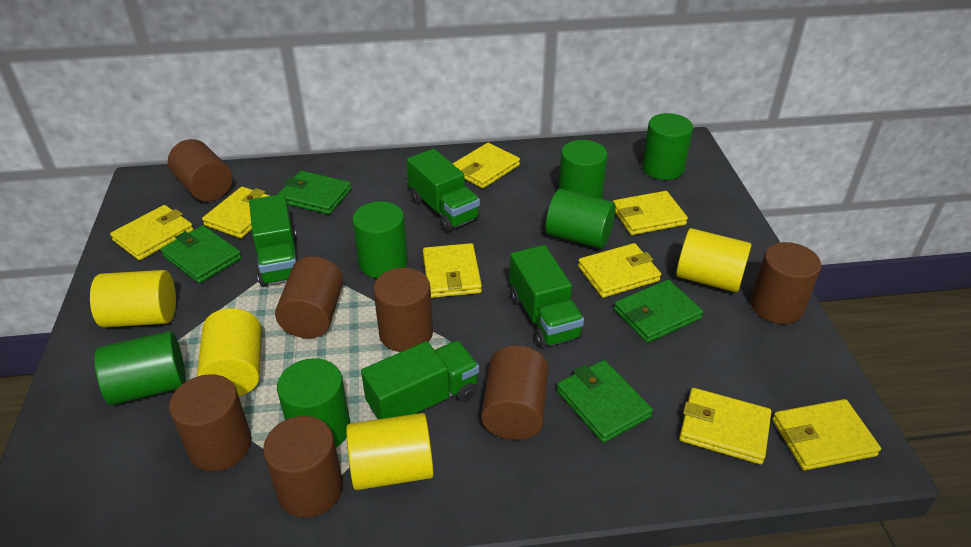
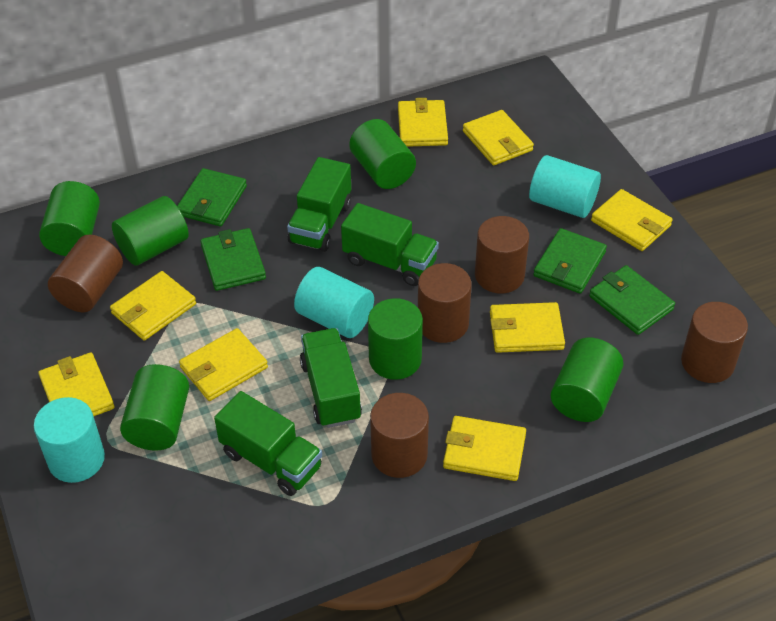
brown cylinder: 7 -> 5
turquoise cylinder: 0 -> 3
yellow cylinder: 4 -> 0

